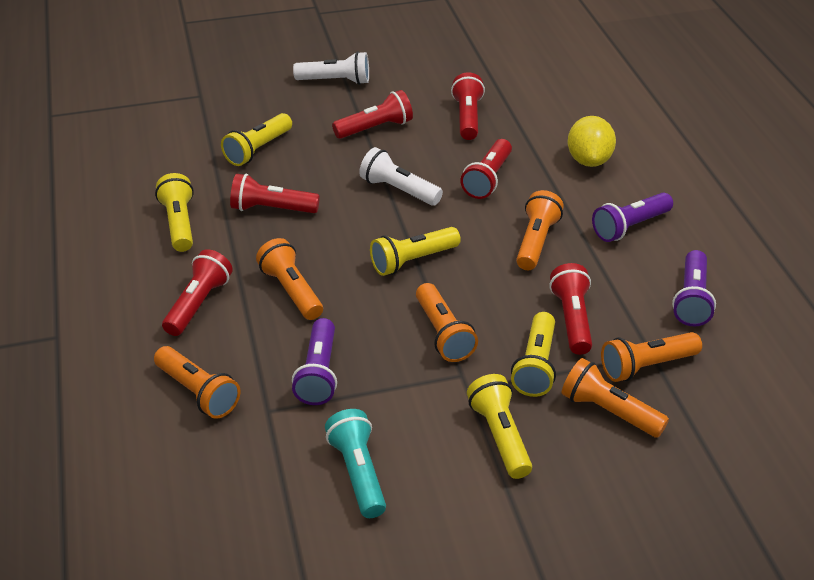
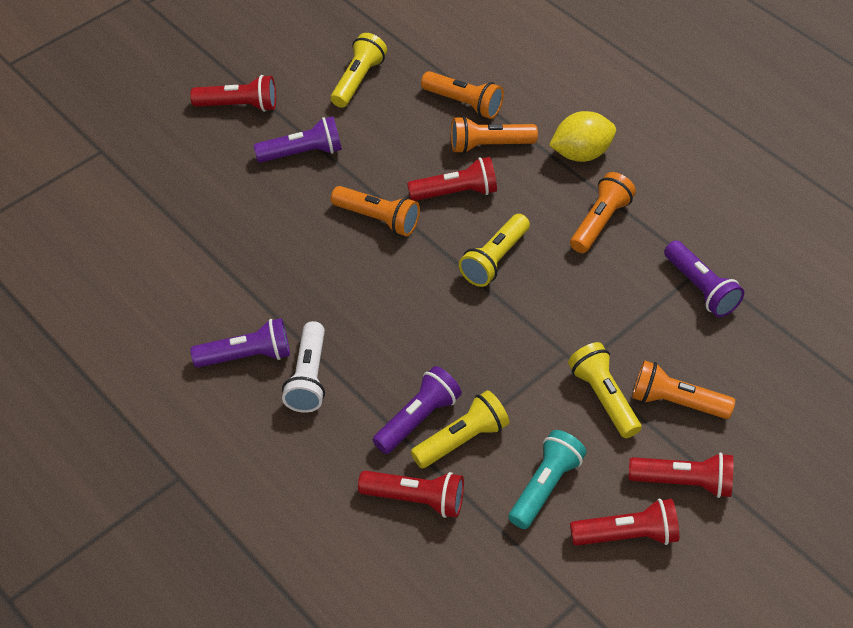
orange flashlight: 6 -> 5
purple flashlight: 3 -> 4
red flashlight: 6 -> 5
white flashlight: 2 -> 1
yellow flashlight: 5 -> 4

